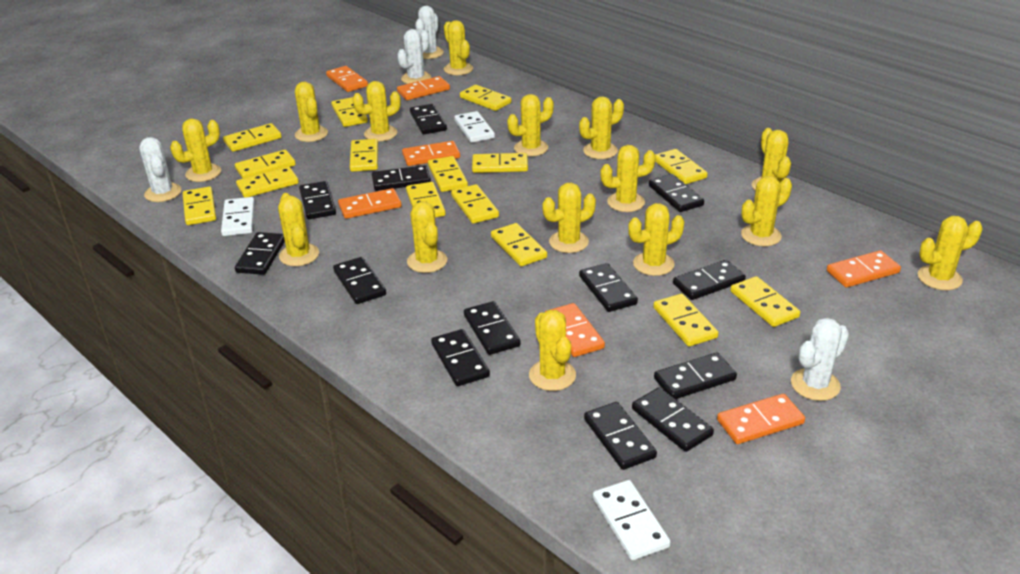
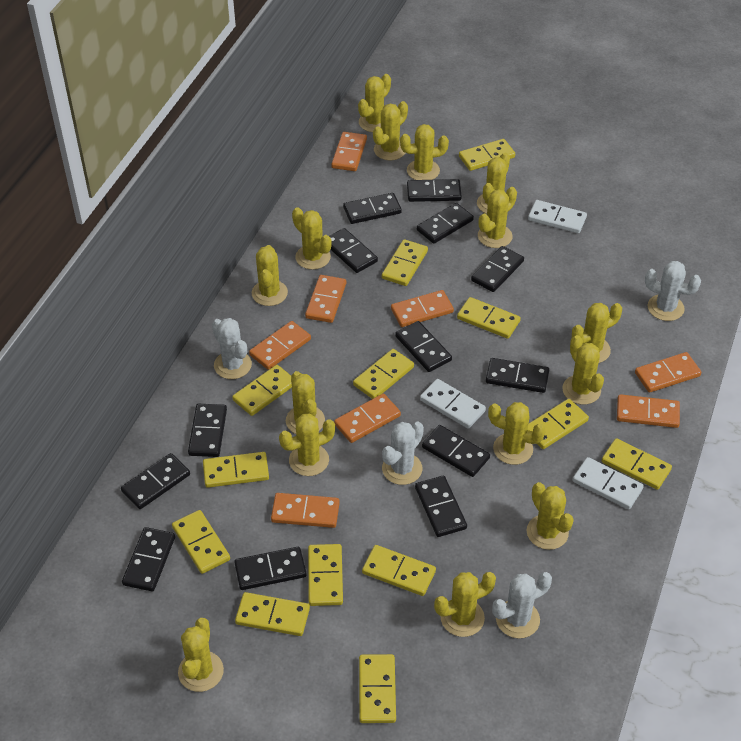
orange domino: 7 -> 8
yellow domino: 15 -> 13

